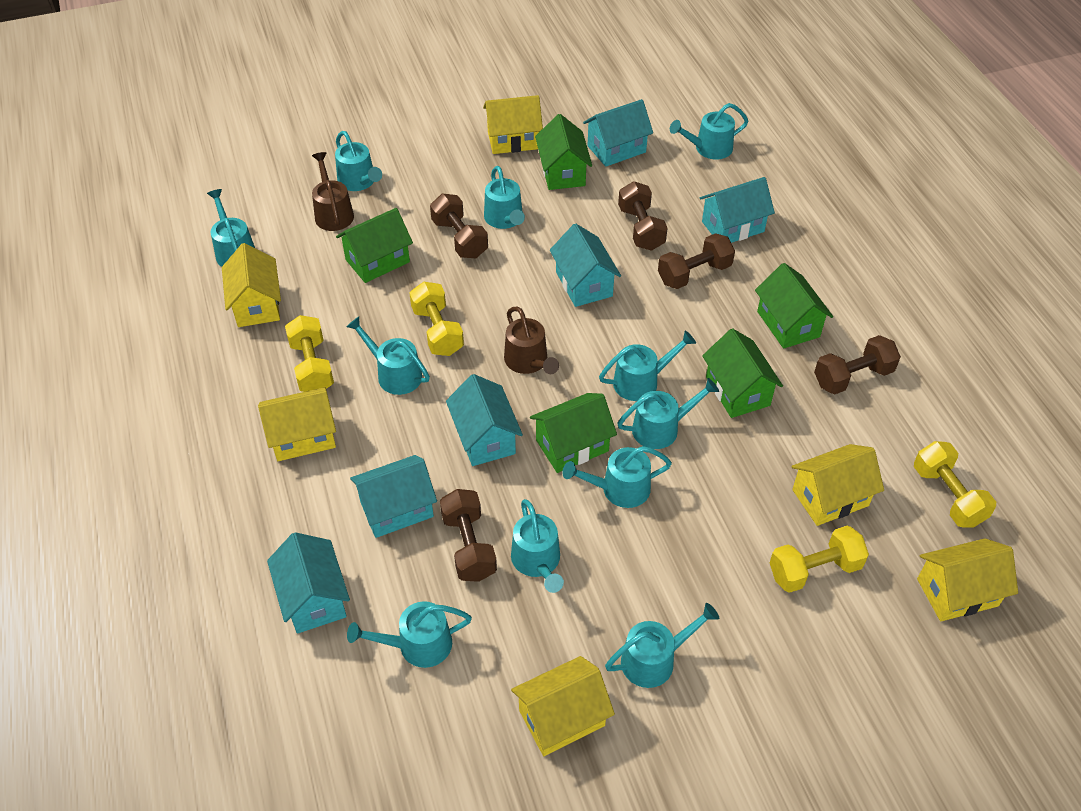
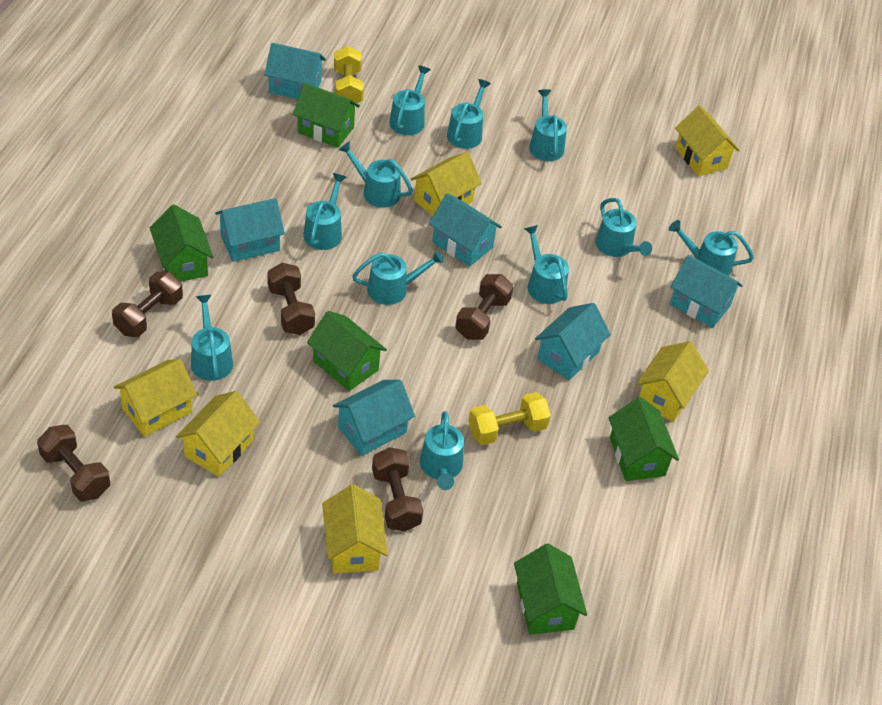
brown watering can: 2 -> 0
yellow dumbbell: 4 -> 2

